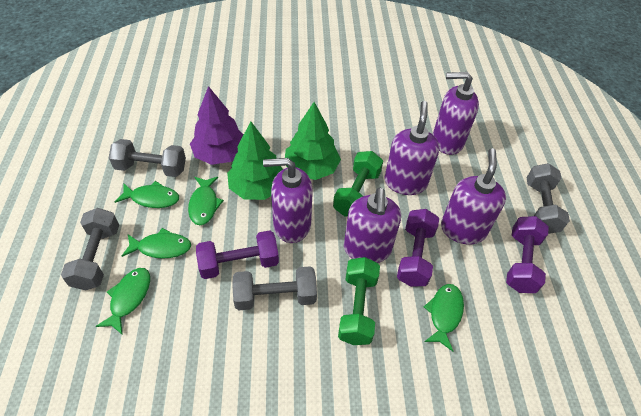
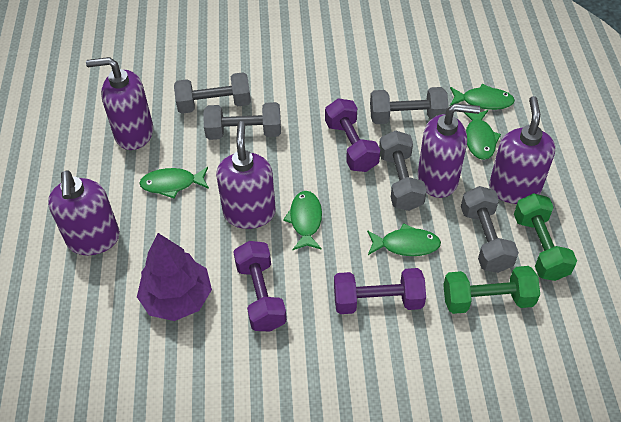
green tree: 2 -> 0
grey dumbbell: 4 -> 5

